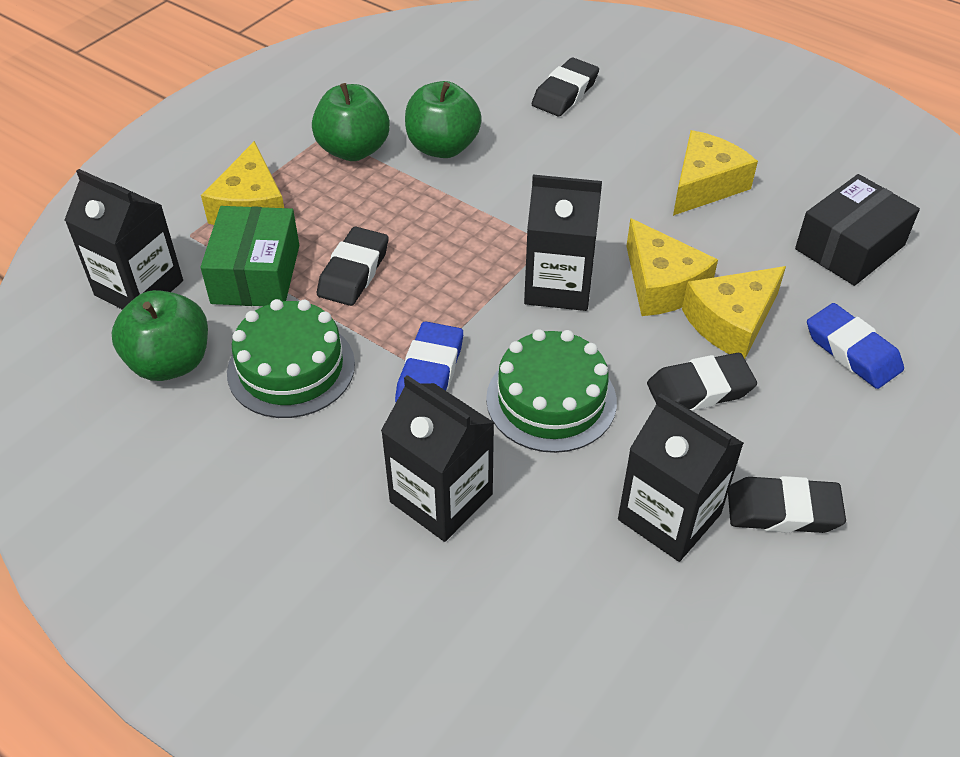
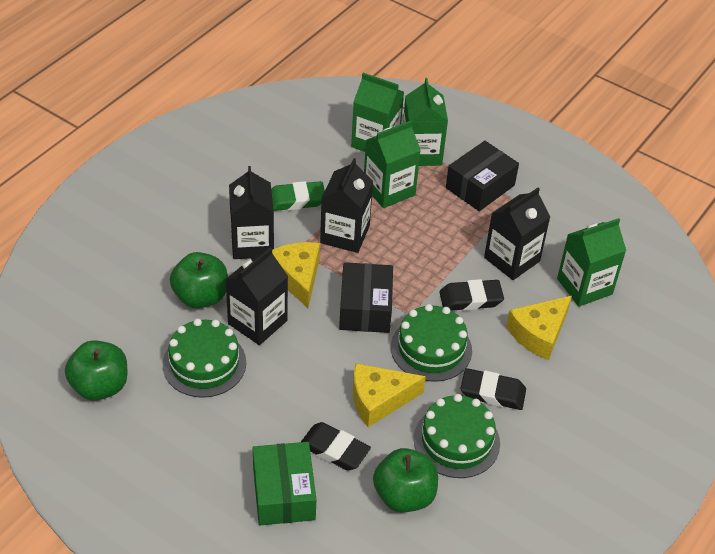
black box: 1 -> 2
black eraser: 4 -> 3
blue eraser: 2 -> 0
green cake: 2 -> 3
green carton: 0 -> 4
green eraser: 0 -> 1
yellow cheese: 4 -> 3

